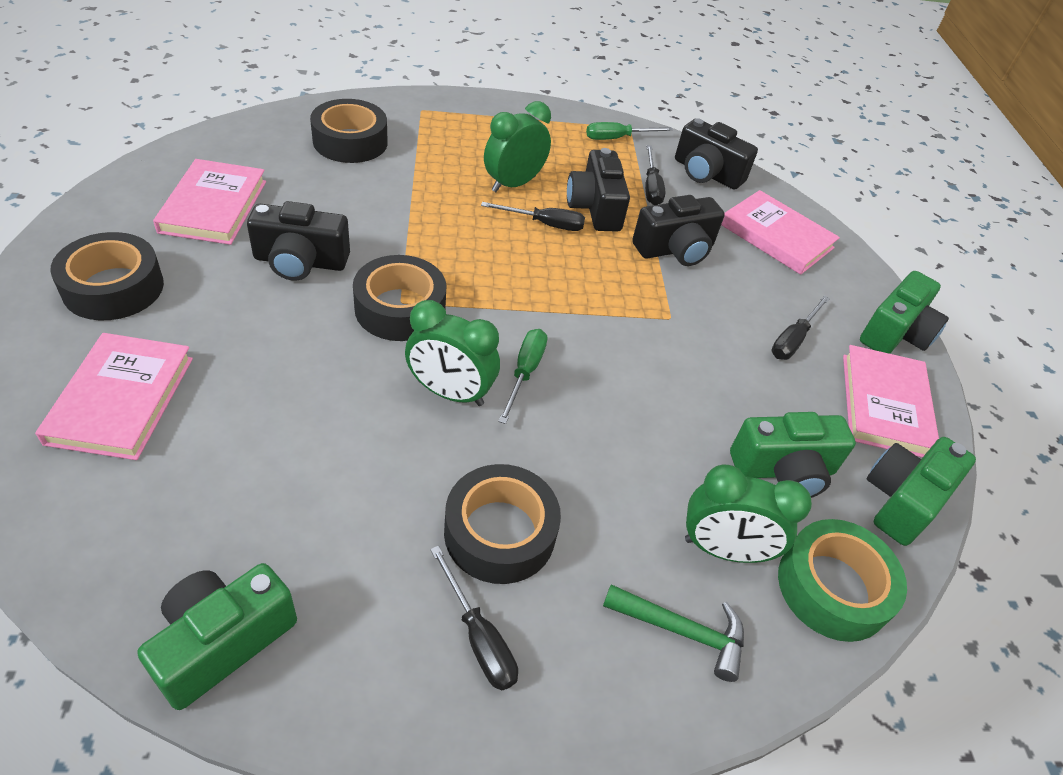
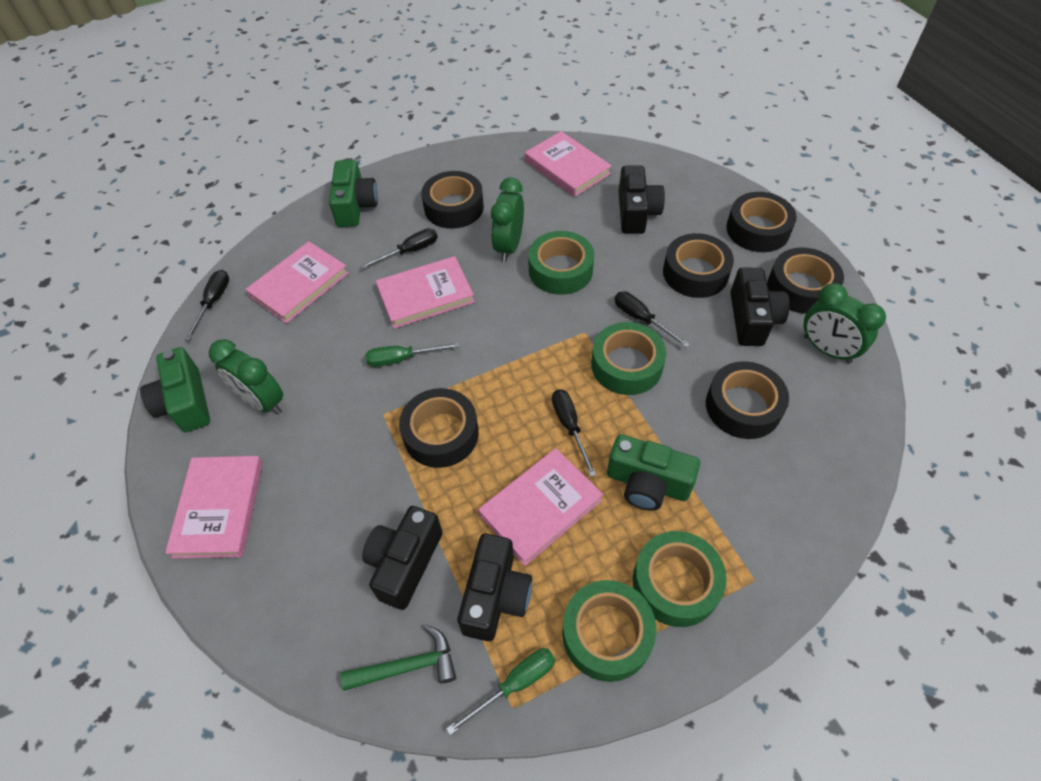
black tape: 4 -> 6
green camera: 4 -> 3
green tape: 1 -> 4
pink book: 4 -> 5

